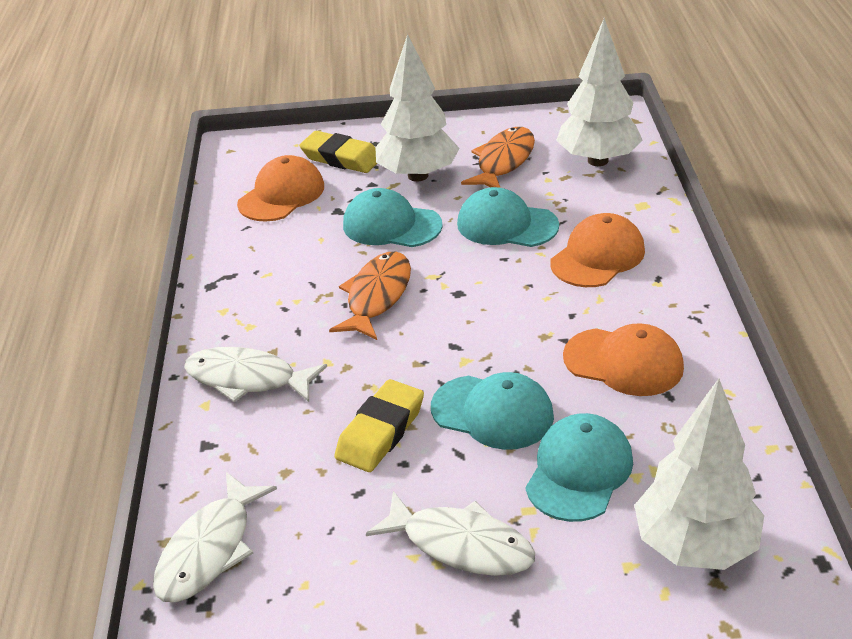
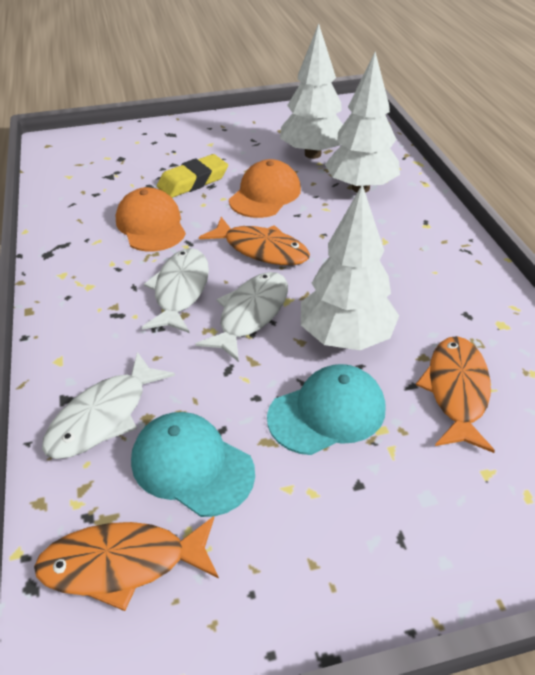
orange cap: 3 -> 2
orange fish: 2 -> 3
turquoise cap: 4 -> 2
yellow eraser: 2 -> 1

